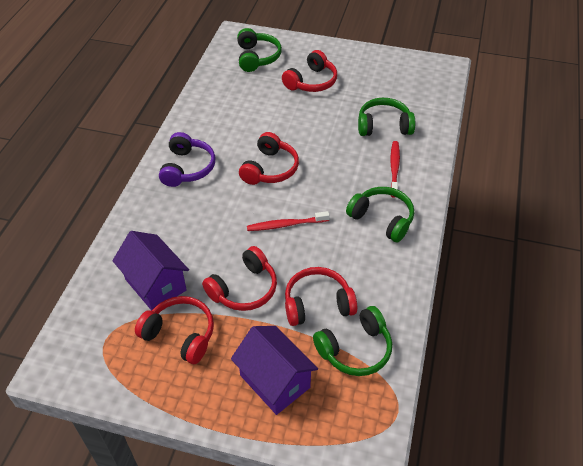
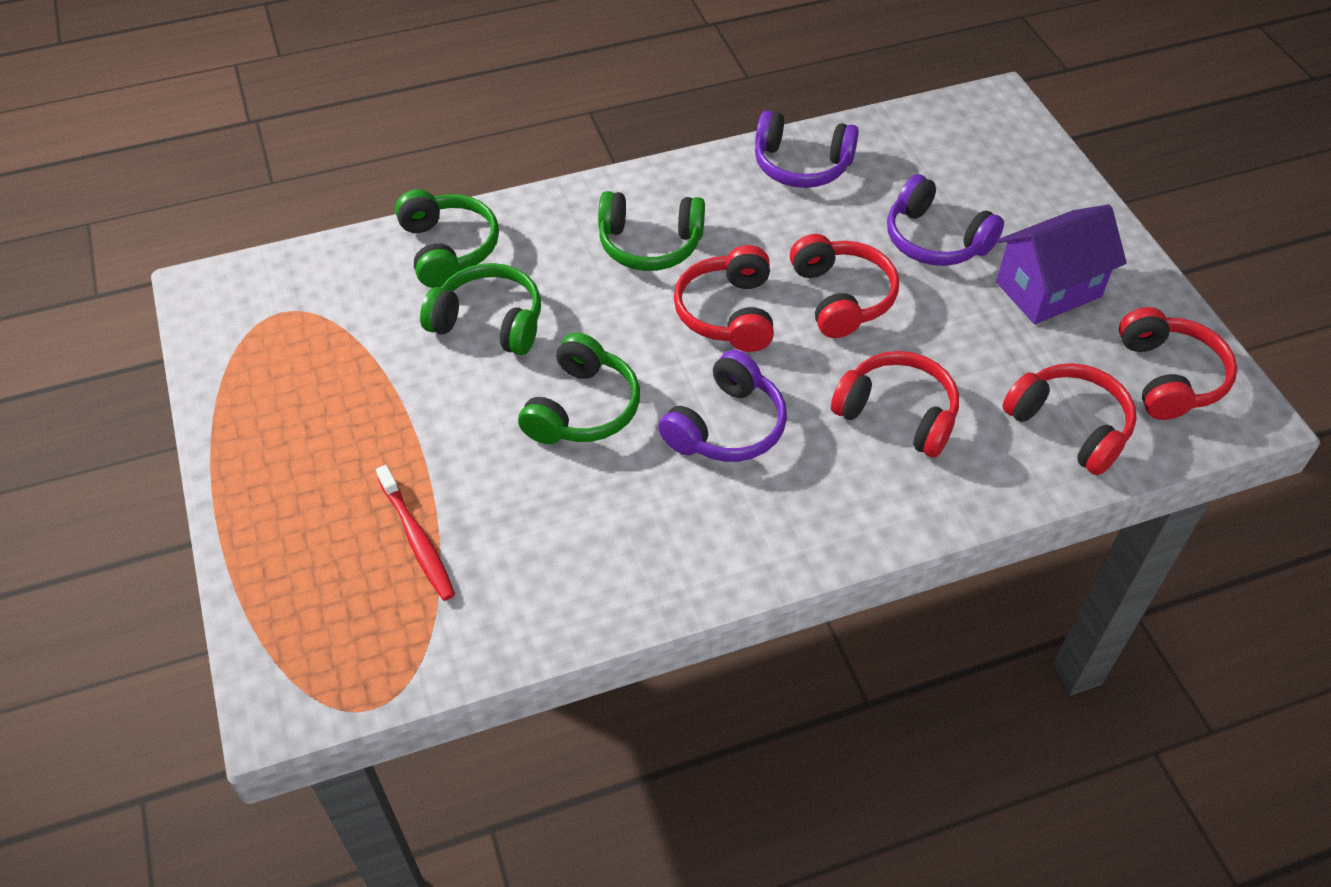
purple headphones: 1 -> 3
purple house: 2 -> 1
red toothbrush: 2 -> 1

